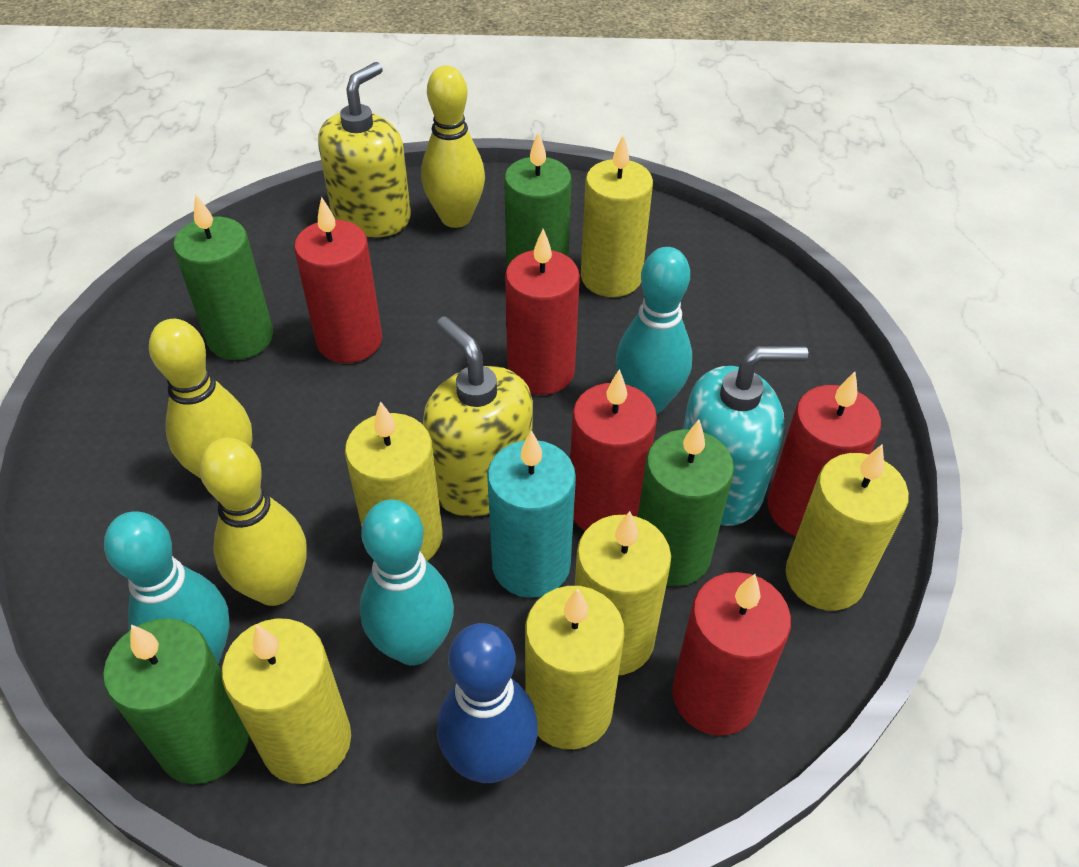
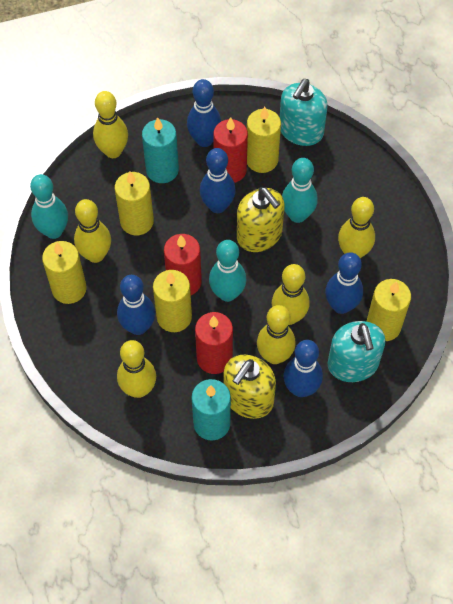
blue bowling pin: 1 -> 5
green candle: 4 -> 0
red candle: 5 -> 3
turquoise candle: 1 -> 2
turquoise soap dispenser: 1 -> 2
yellow bowling pin: 3 -> 6
yellow candle: 6 -> 5

